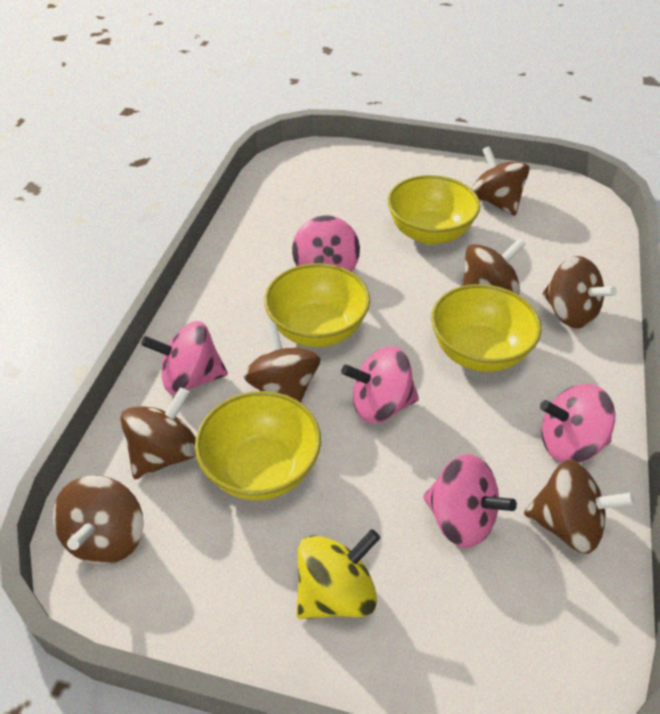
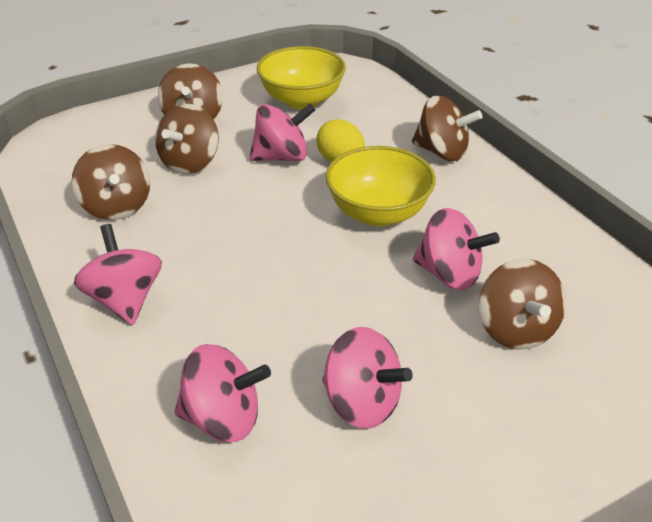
brown spinning top: 7 -> 5
yellow bowl: 4 -> 2
yellow egg: 0 -> 1
yellow spinning top: 1 -> 0

